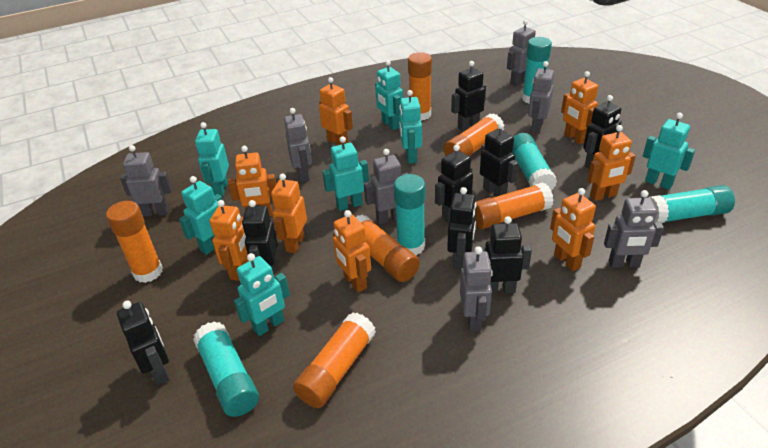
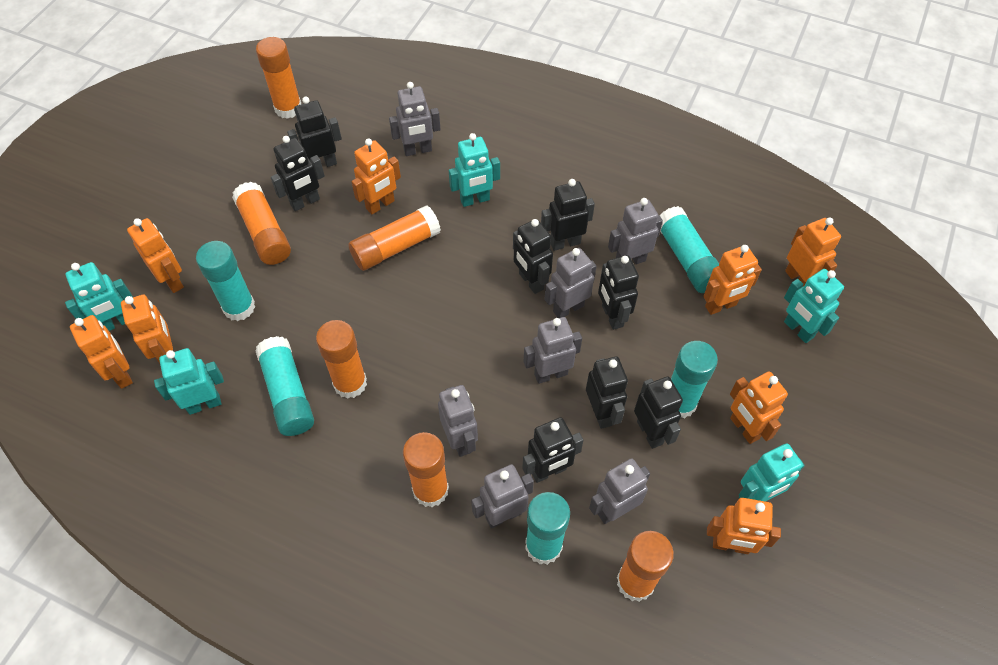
turquoise robot: 7 -> 5

